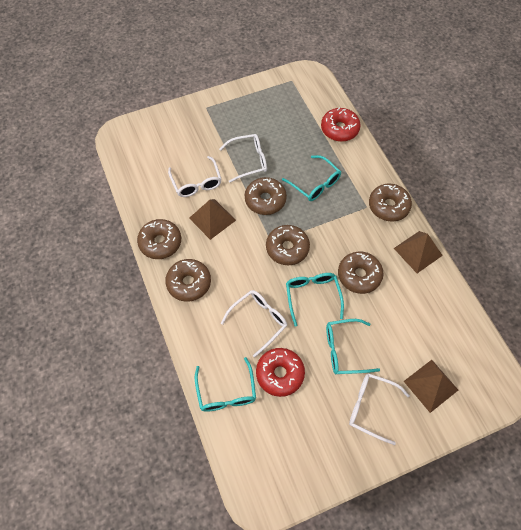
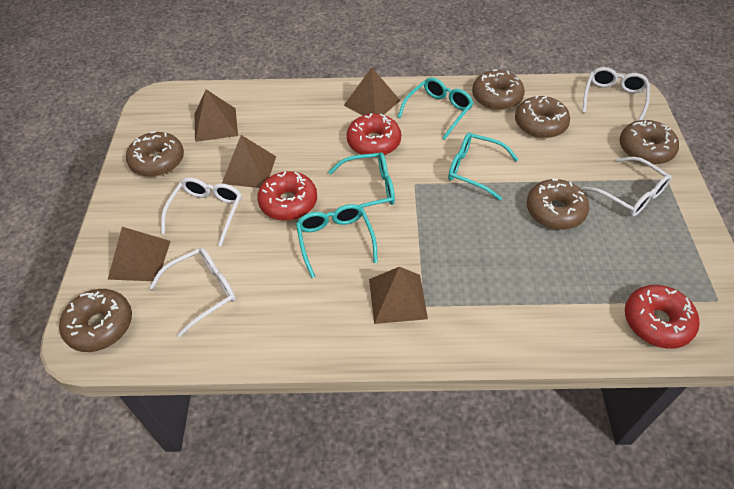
brown pyramid: 3 -> 5
red donut: 2 -> 3

